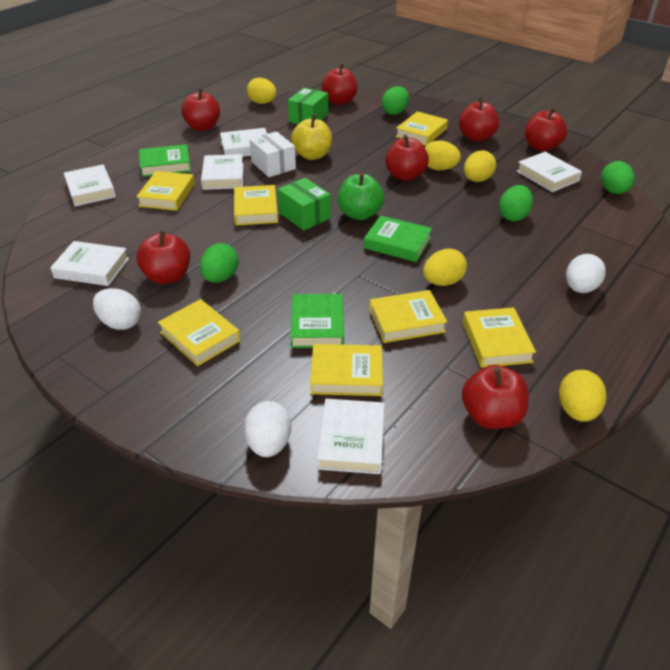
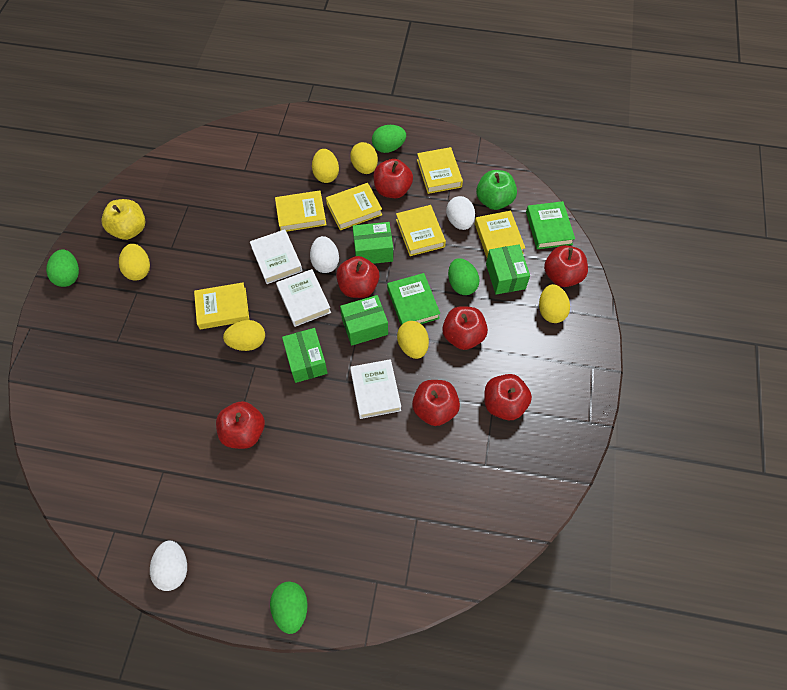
green book: 3 -> 2
green box: 2 -> 4
white book: 6 -> 3
white box: 1 -> 0
yellow book: 7 -> 6
yellow egg: 5 -> 6

